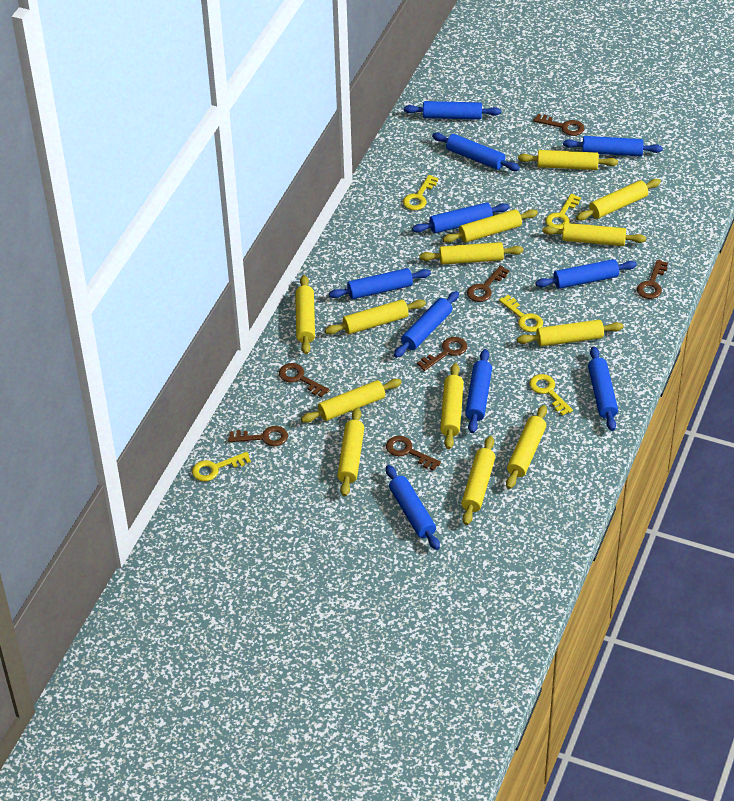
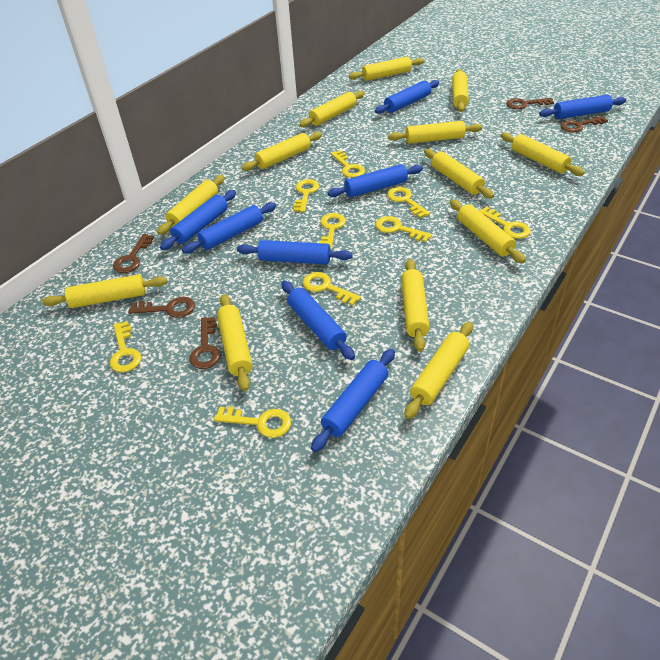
blue rolling pin: 10 -> 8
brown key: 7 -> 5
yellow key: 5 -> 9

